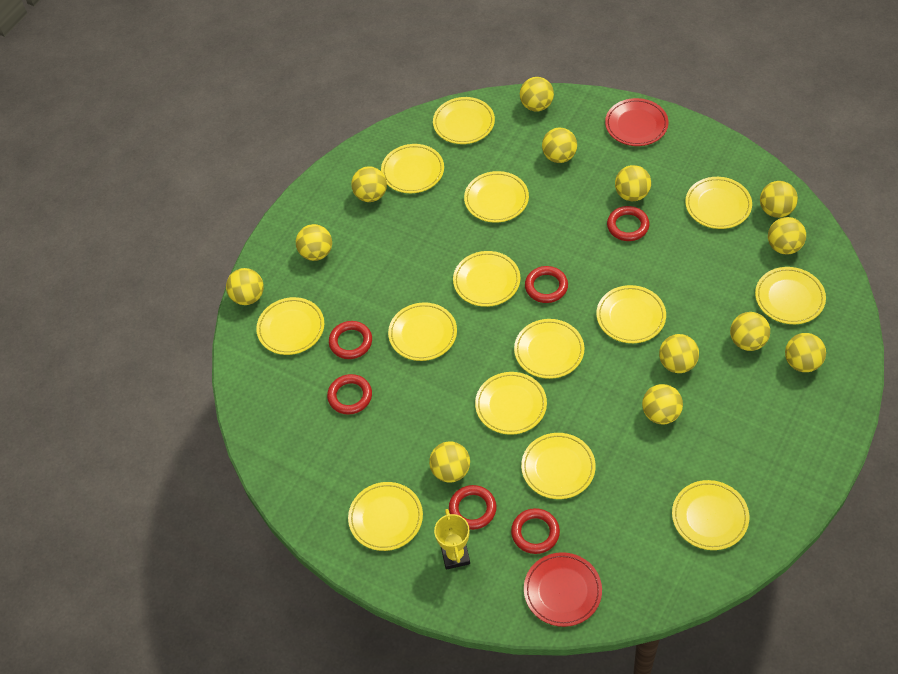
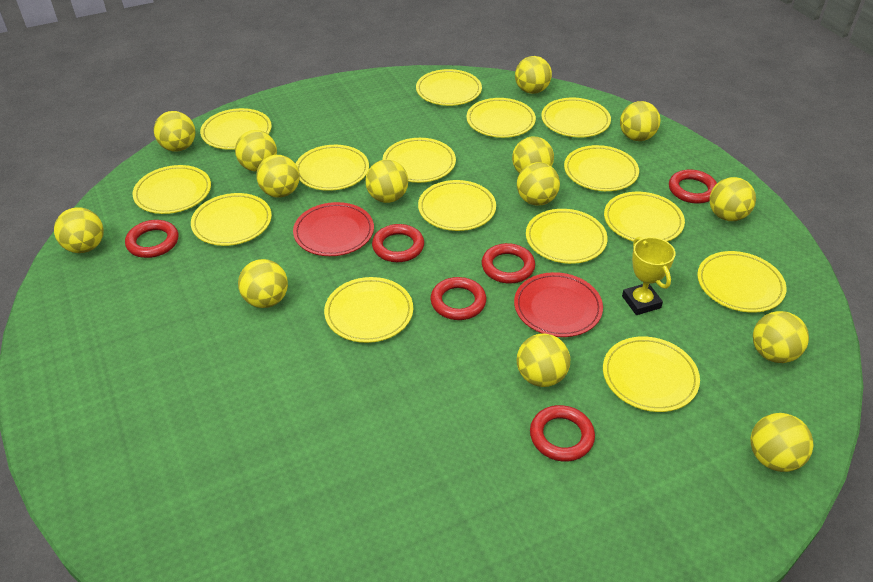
yellow ball: 13 -> 14
yellow plate: 14 -> 15

